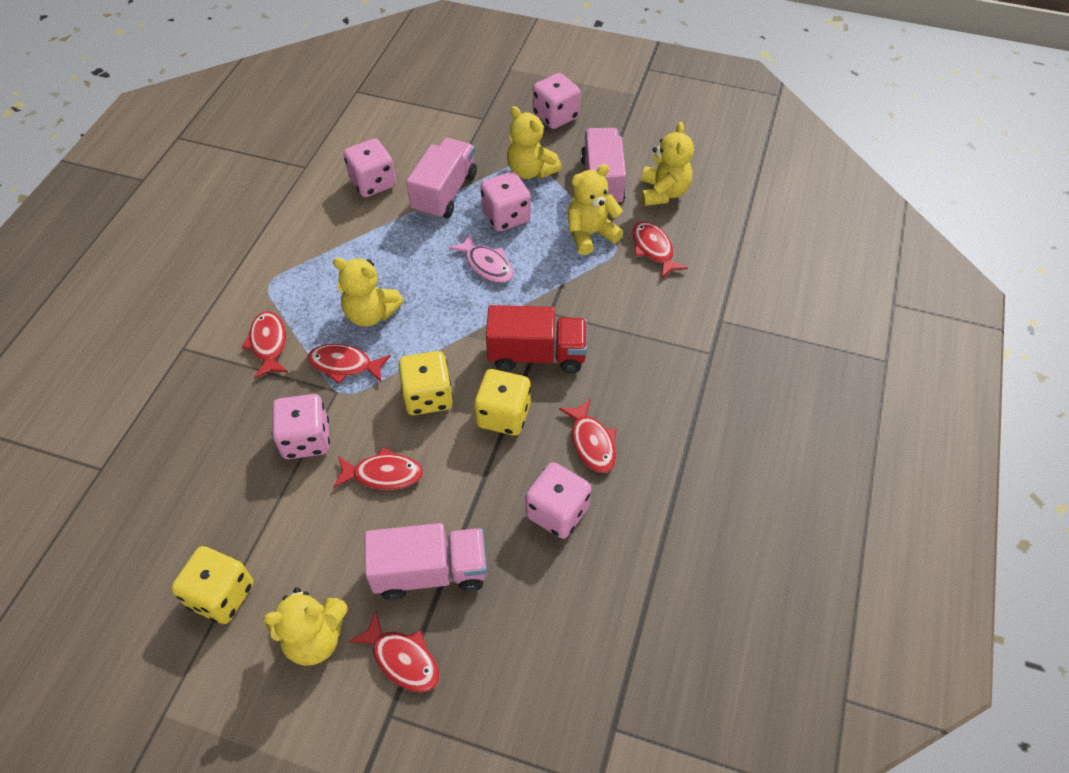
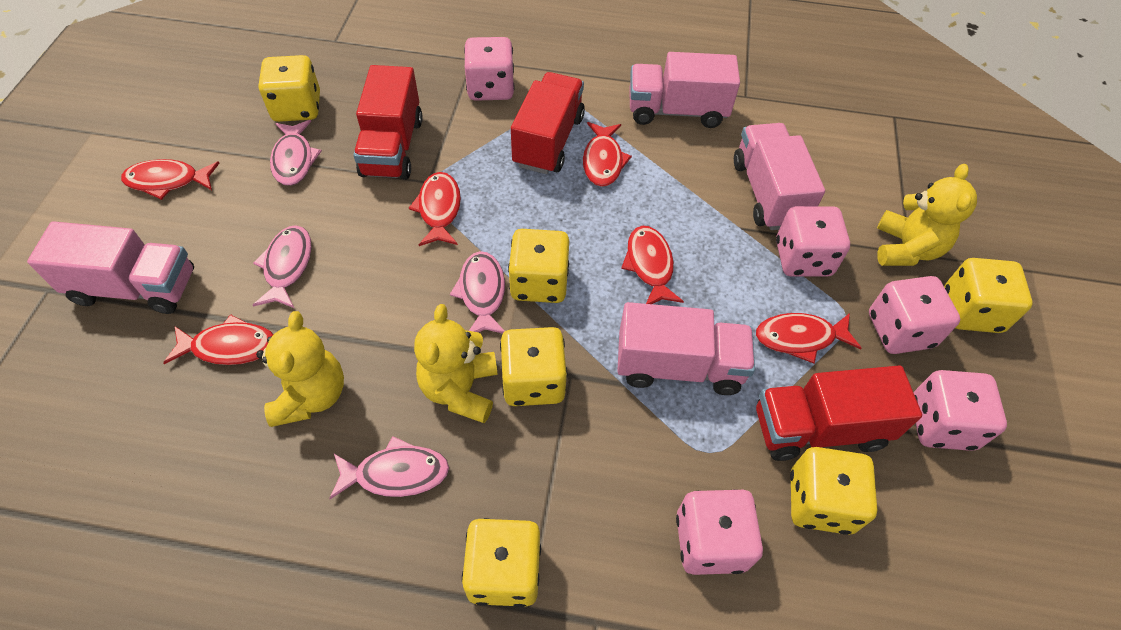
pink fish: 1 -> 4
pink truck: 3 -> 4
red truck: 1 -> 3
yellow dice: 3 -> 6
yellow teddy bear: 5 -> 3

